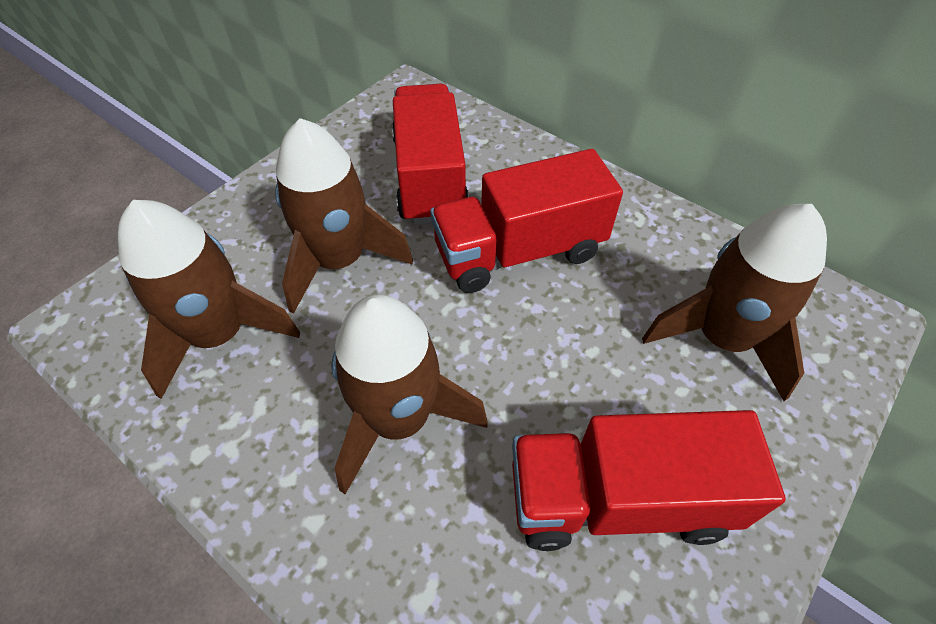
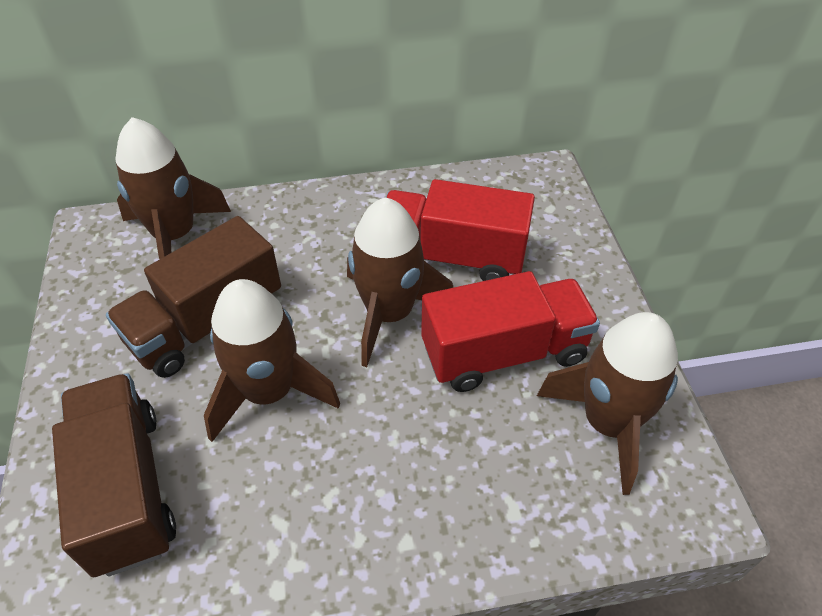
brown truck: 0 -> 2
red truck: 3 -> 2

